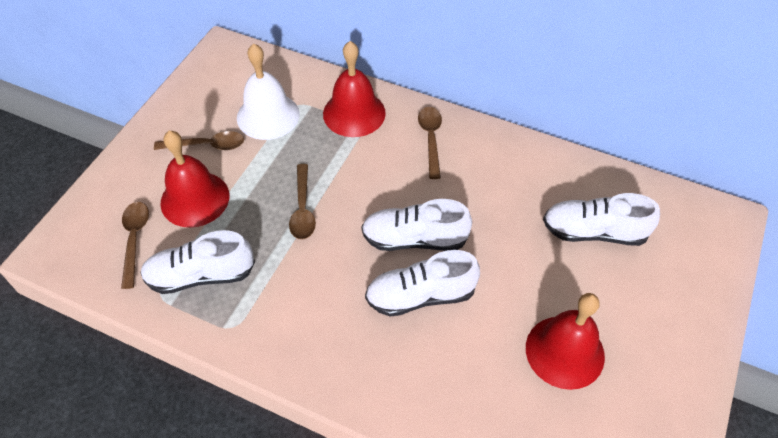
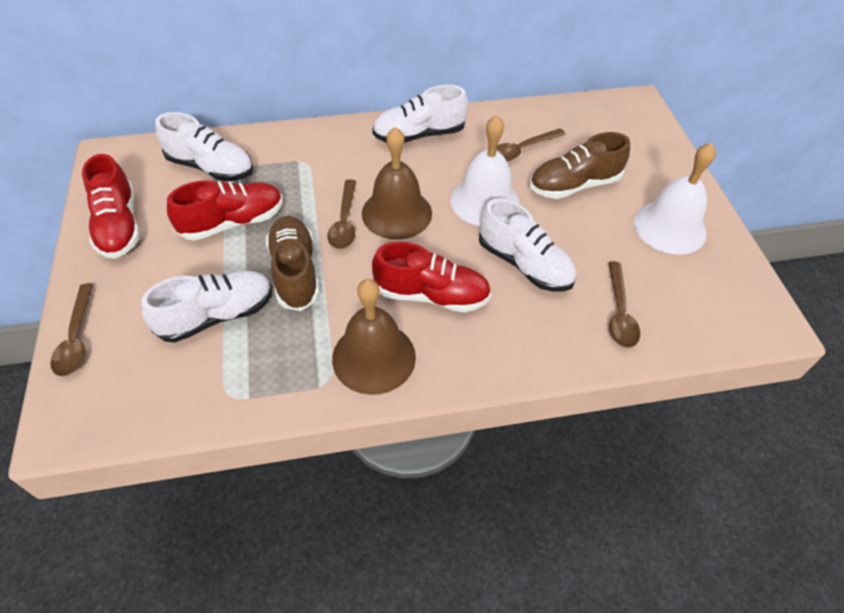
brown bell: 0 -> 2
brown shoe: 0 -> 2
red bell: 3 -> 0
red shoe: 0 -> 3
white bell: 1 -> 2

